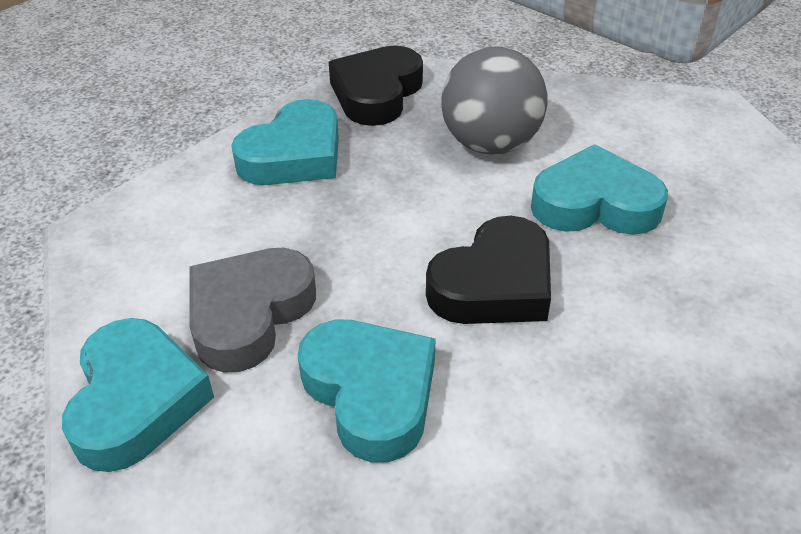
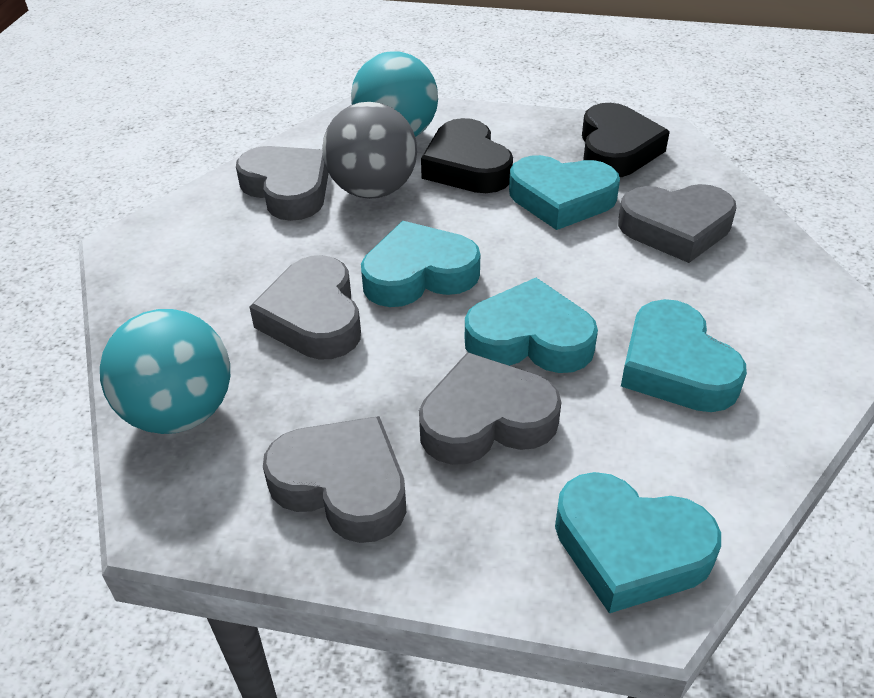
grey heart: 1 -> 5
turquoise ball: 0 -> 2
turquoise heart: 4 -> 5

